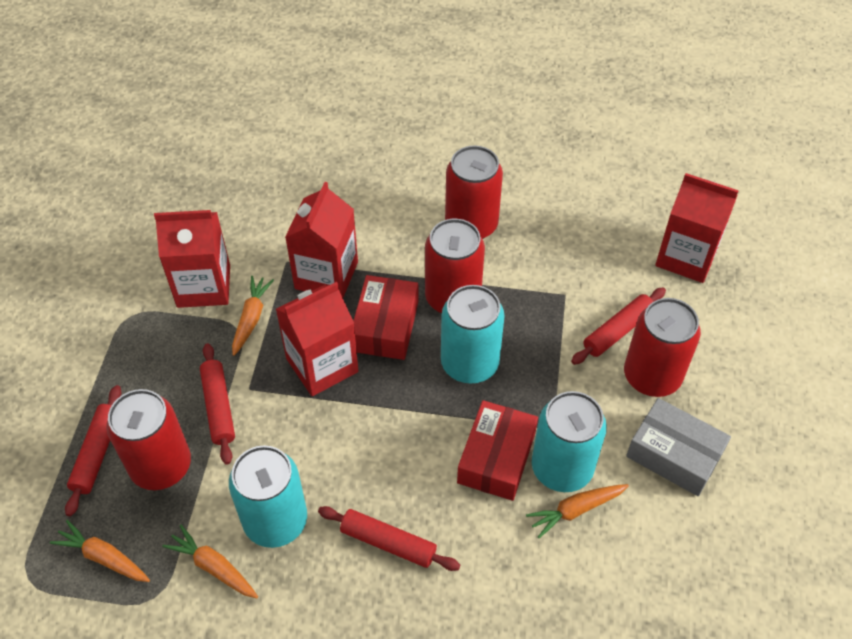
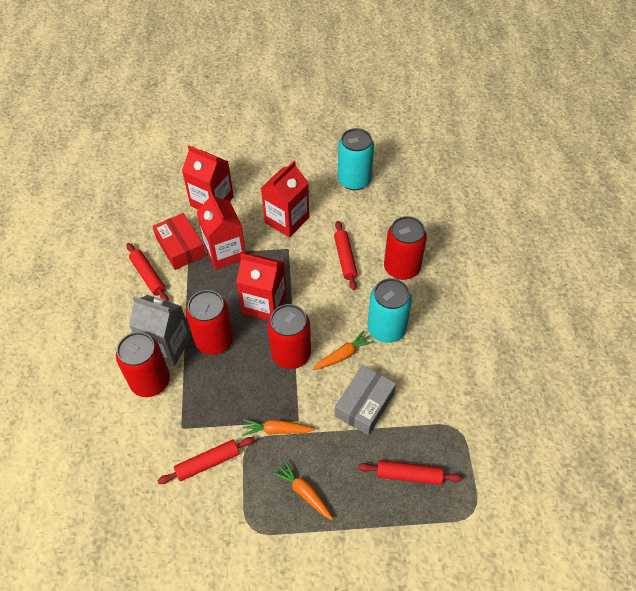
grey carton: 0 -> 1
orange carrot: 4 -> 3
red box: 2 -> 1
turquoise can: 3 -> 2

